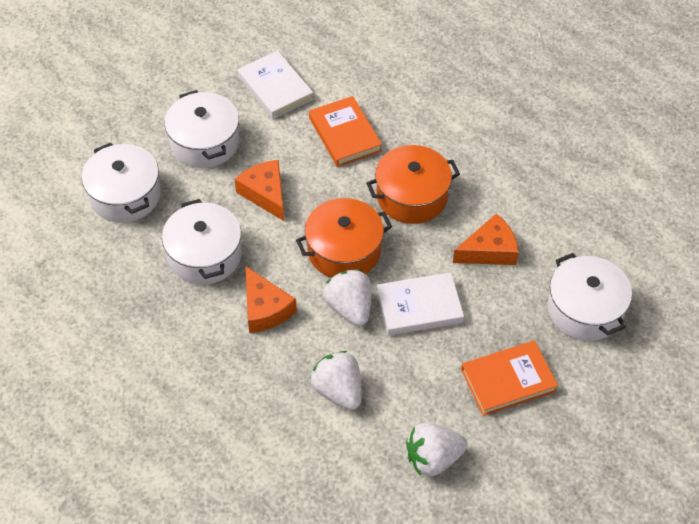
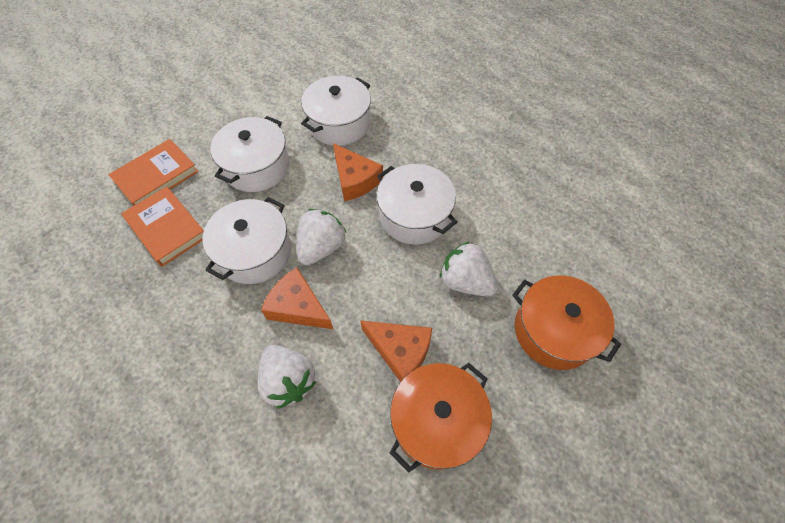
white book: 2 -> 0

